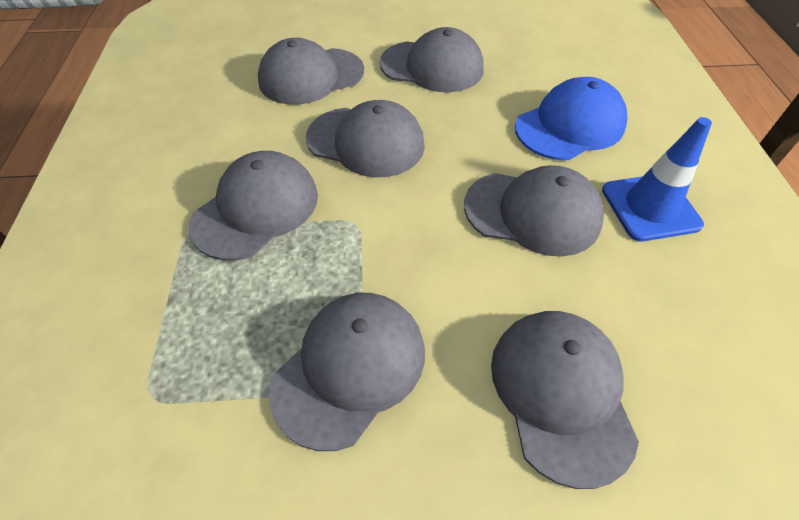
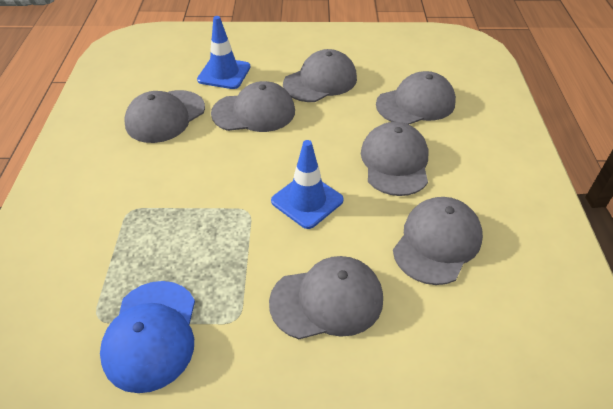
blue traffic cone: 1 -> 2

